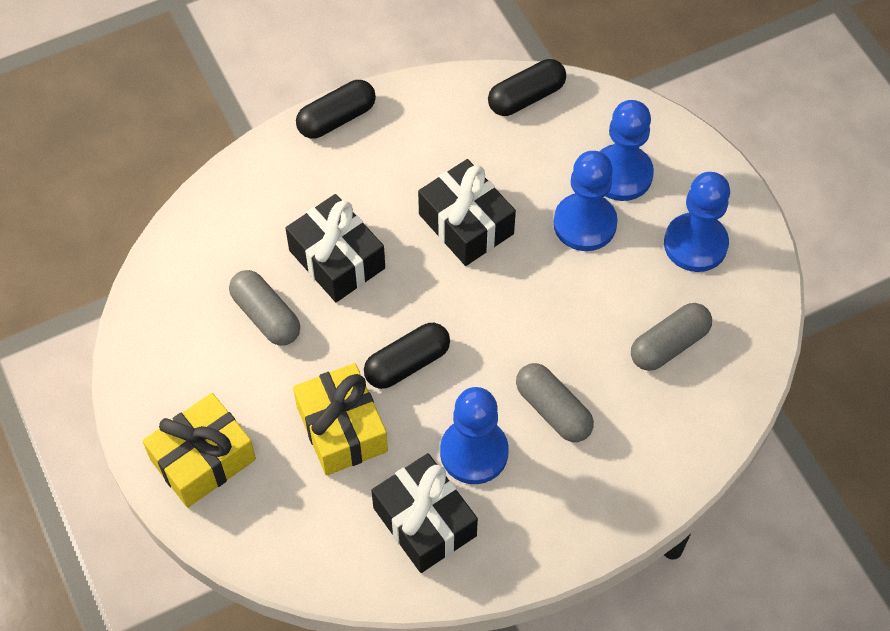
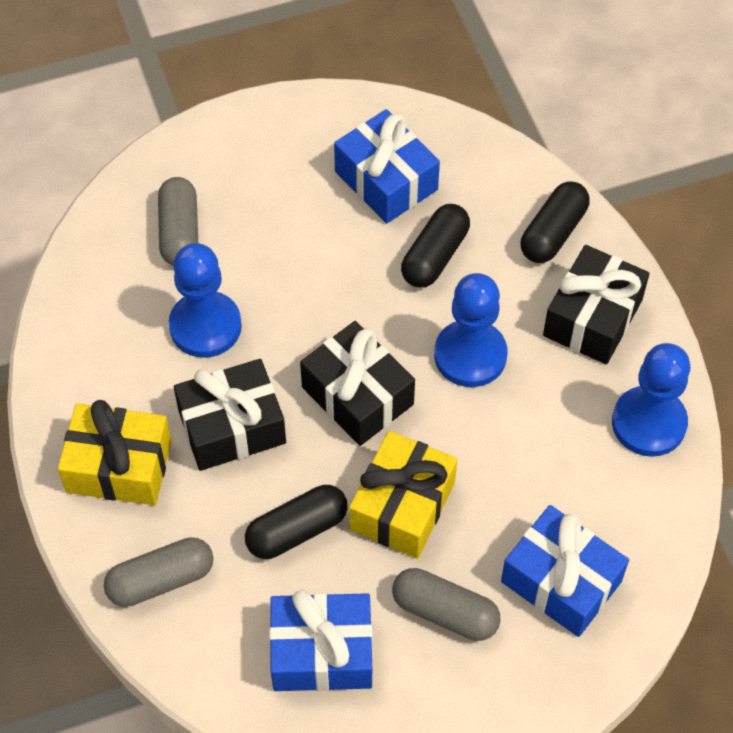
blue gift: 0 -> 3
blue pawn: 4 -> 3

